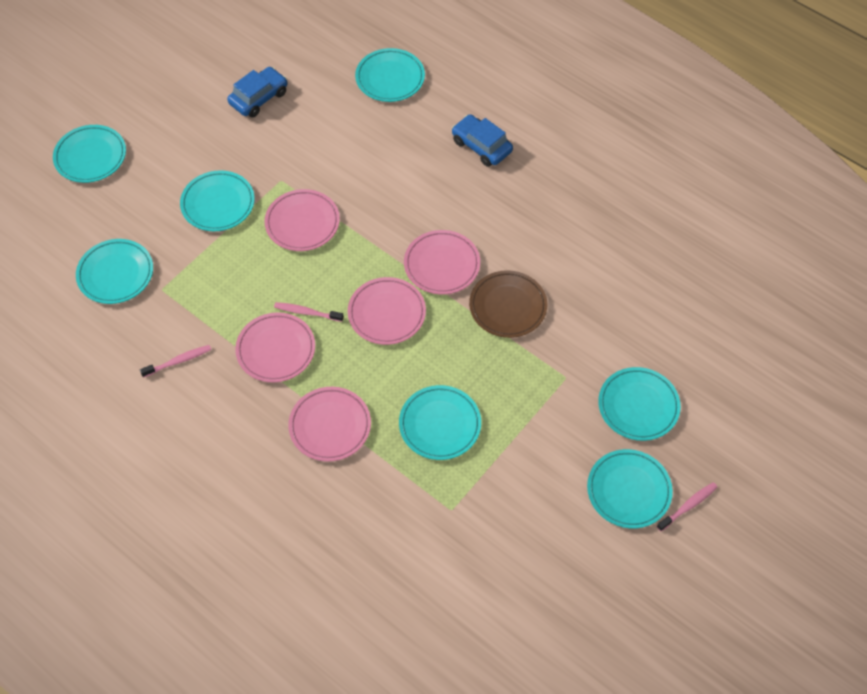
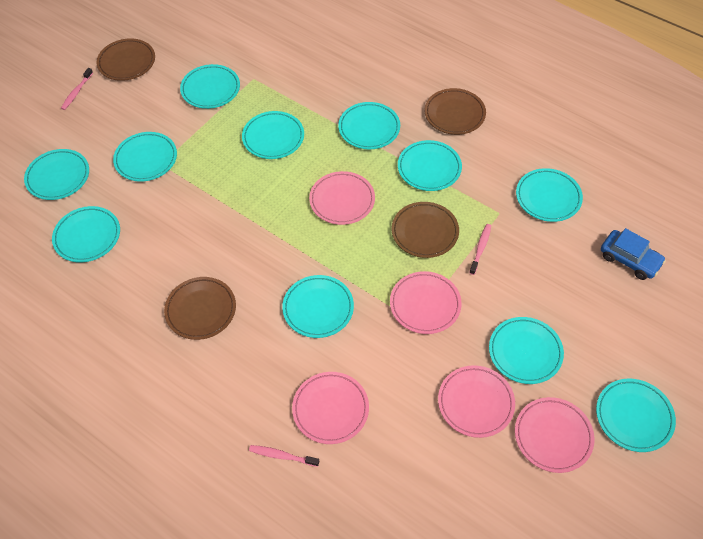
blue car: 2 -> 1
brown plate: 1 -> 4
turquoise plate: 7 -> 11

